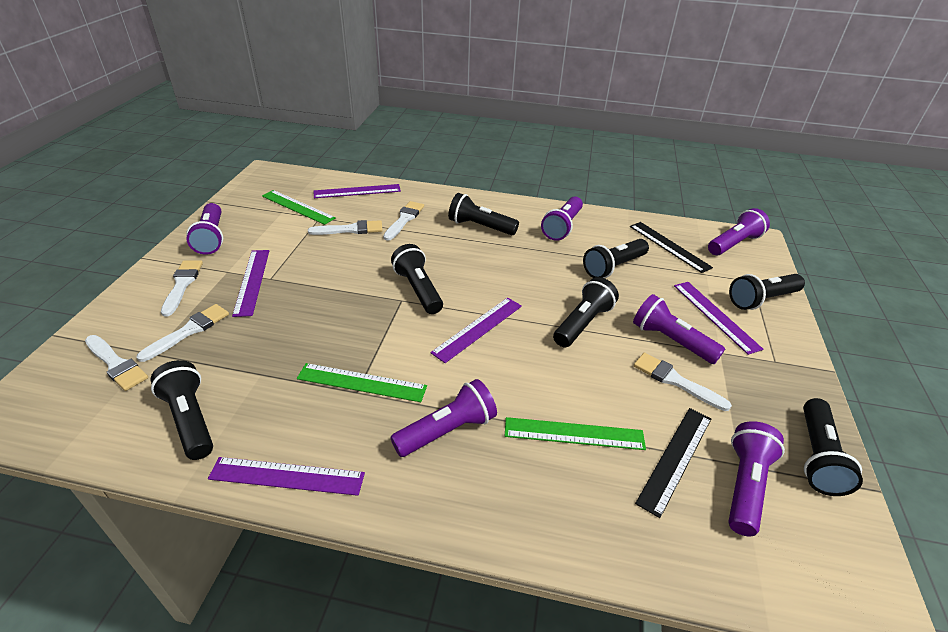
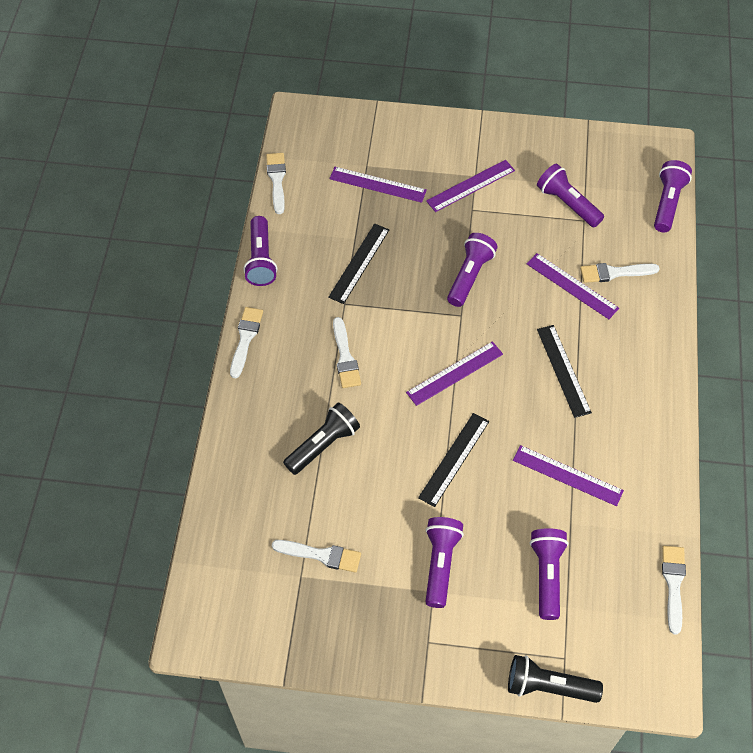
black flashlight: 7 -> 2
black ruler: 2 -> 3
green ruler: 3 -> 0

